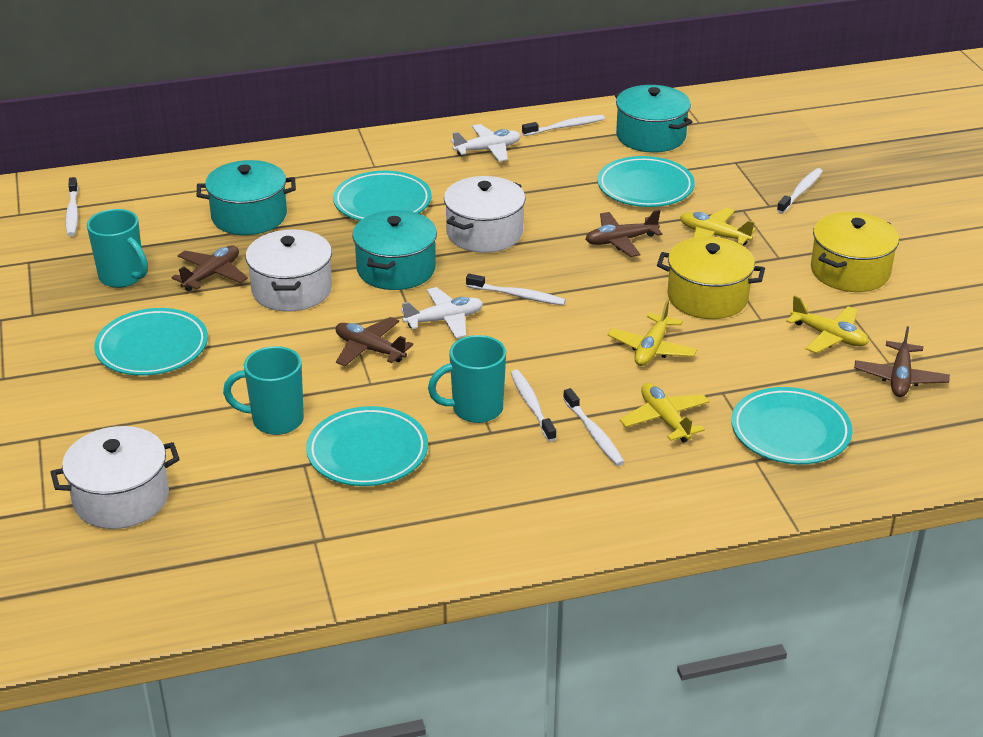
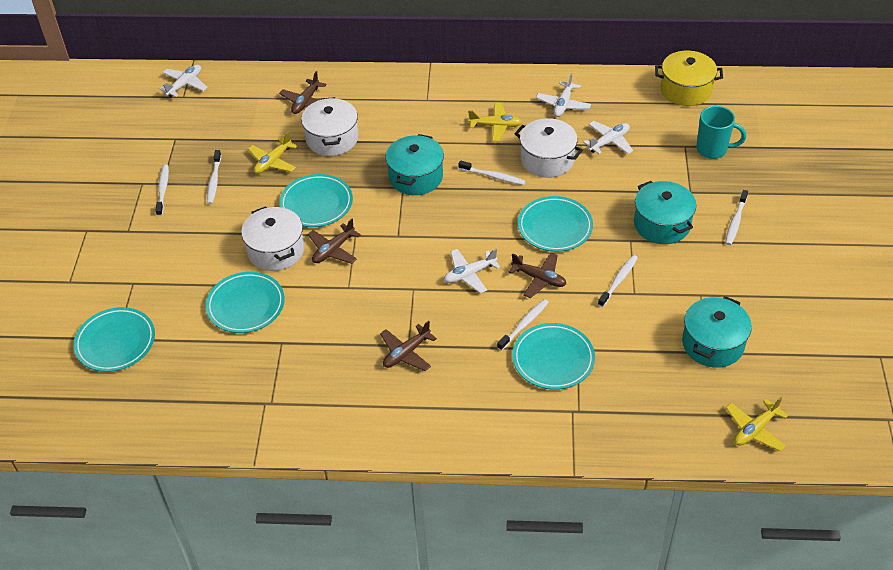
turquoise mug: 3 -> 1
white plane: 2 -> 4
yellow plane: 4 -> 3
yellow pot: 2 -> 1

